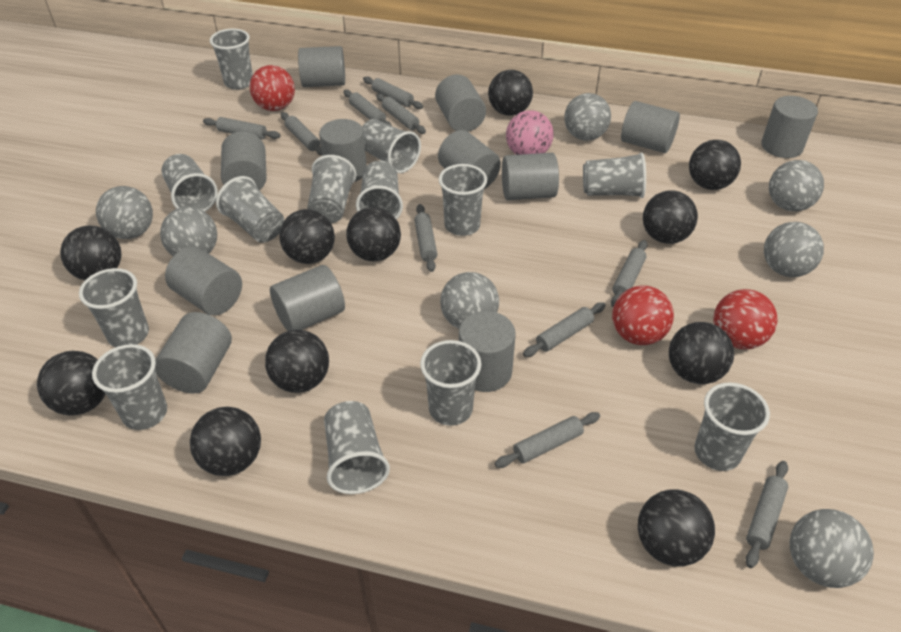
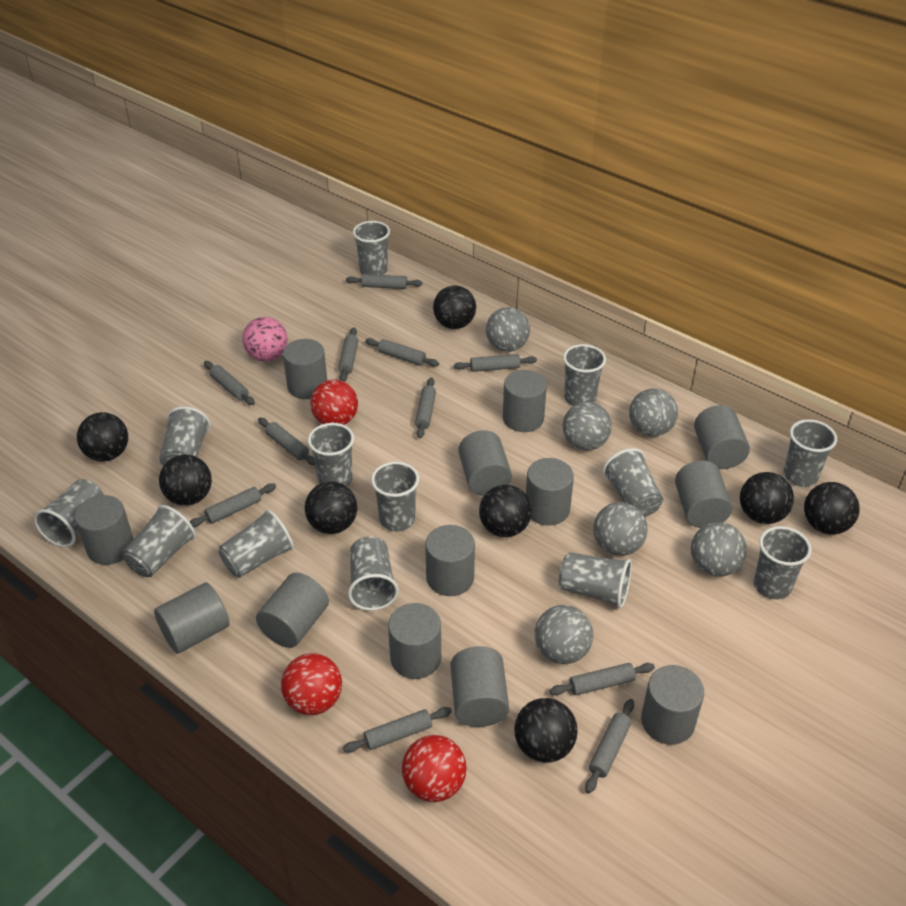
black ball: 11 -> 8
grey ball: 7 -> 6
grey cylinder: 12 -> 13
grey rolling pin: 10 -> 11

